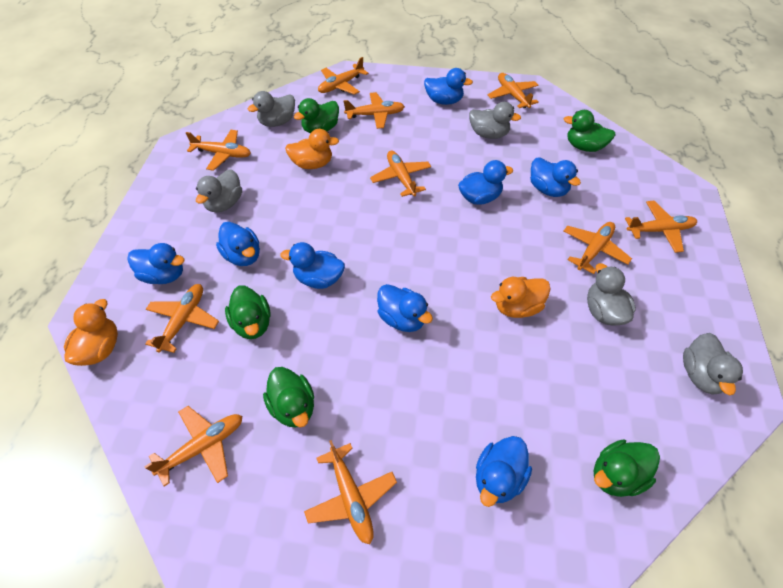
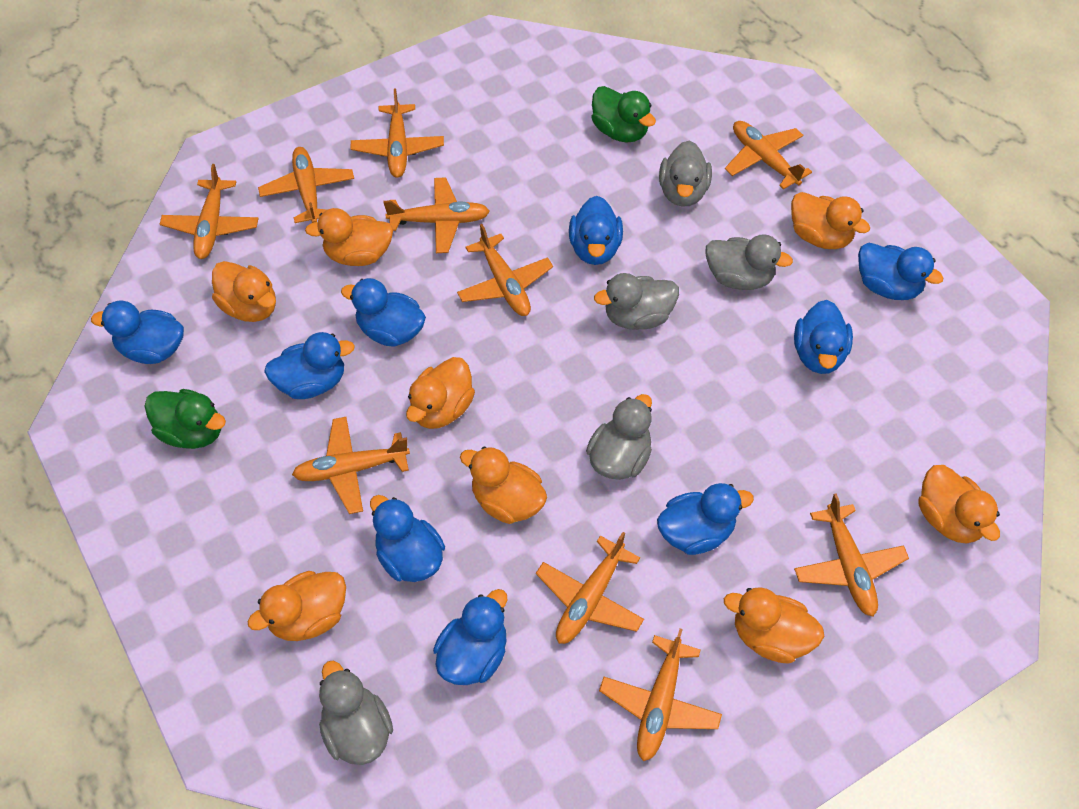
blue duck: 8 -> 9
green duck: 5 -> 2
orange duck: 3 -> 8

